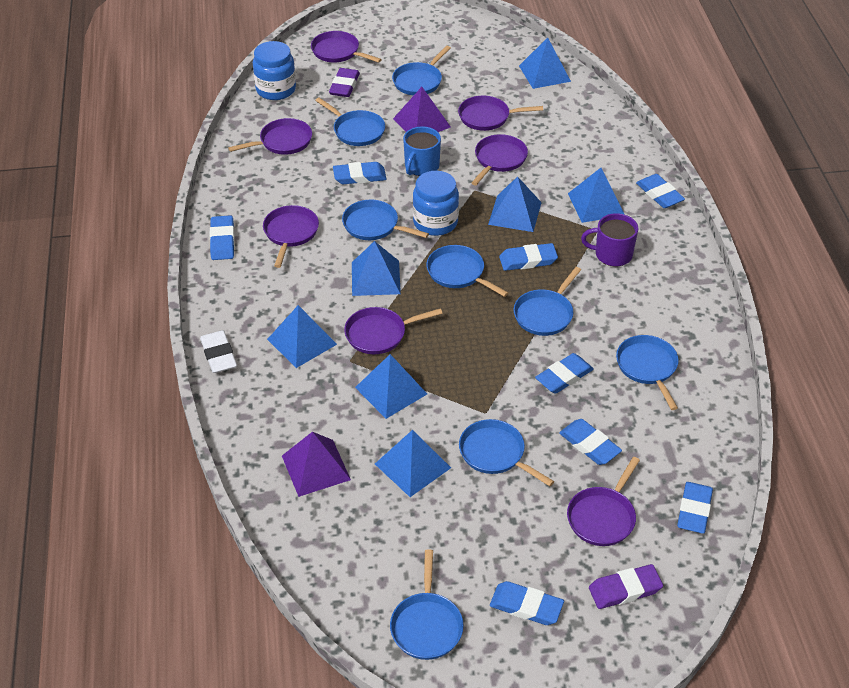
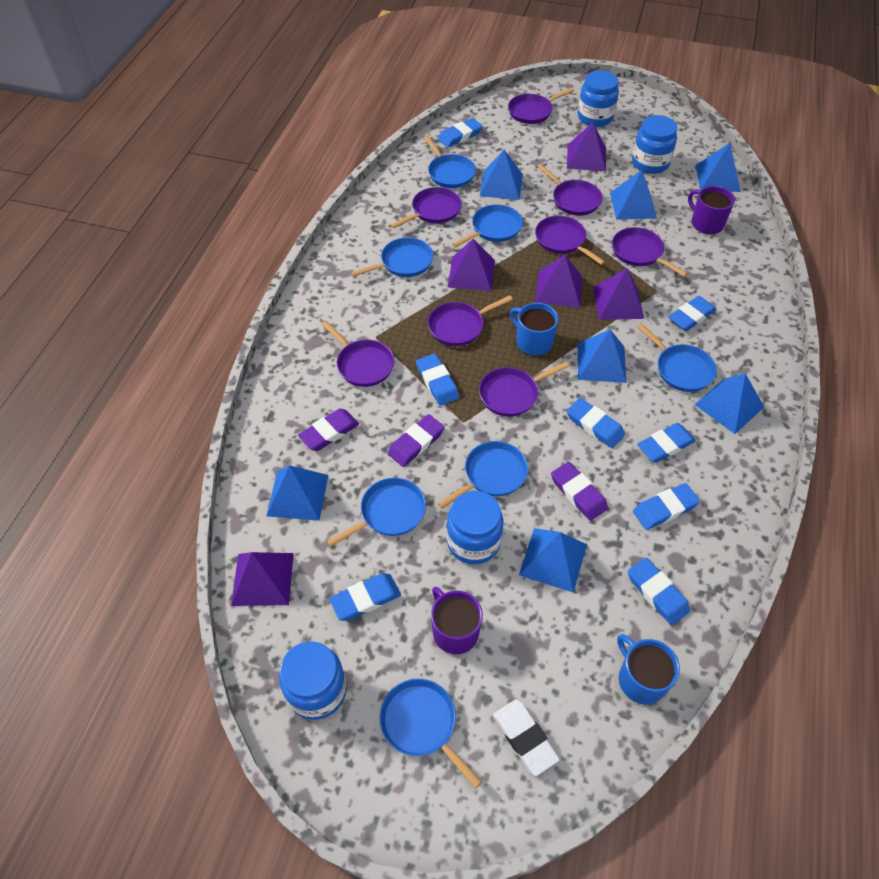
blue jar: 2 -> 4
blue mug: 1 -> 2
blue pan: 8 -> 7
purple eraser: 2 -> 3
purple mug: 1 -> 2
purple pan: 7 -> 8
purple pyramid: 2 -> 5

